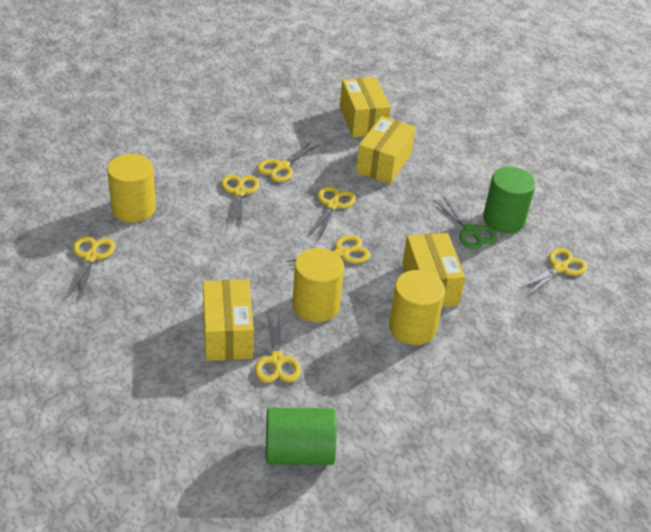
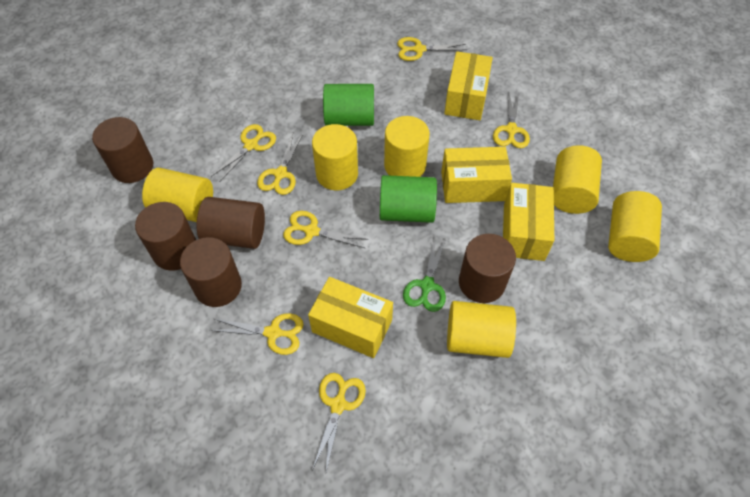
brown cylinder: 0 -> 5
yellow cylinder: 3 -> 6

